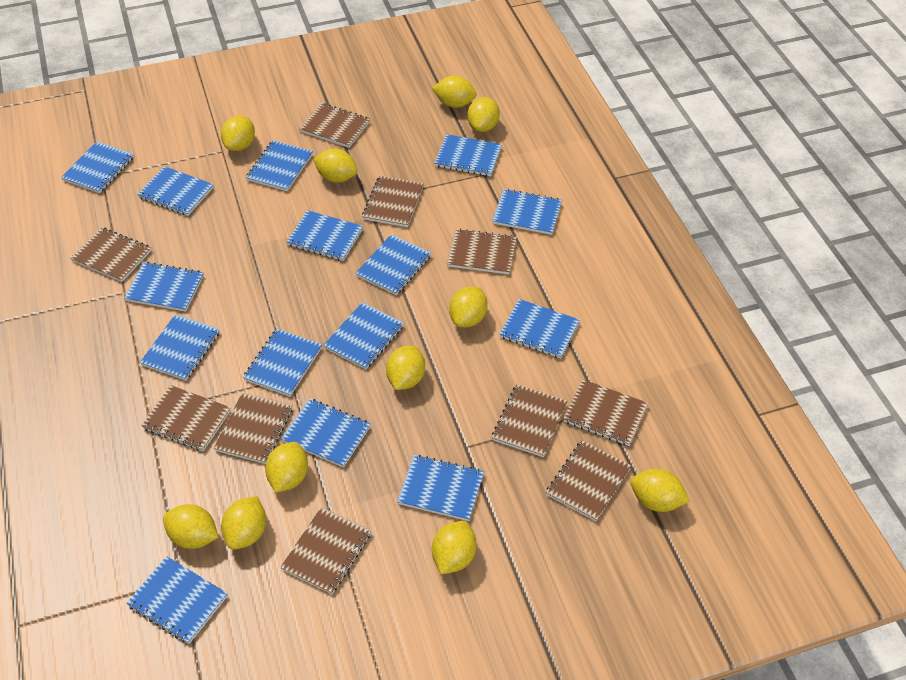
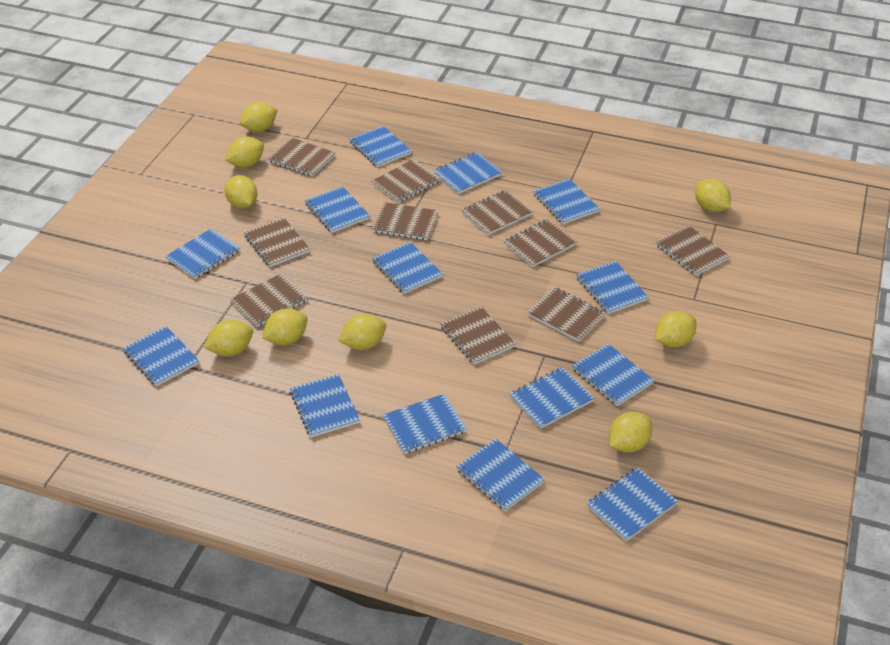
blue notebook: 15 -> 14
yellow lemon: 11 -> 9

